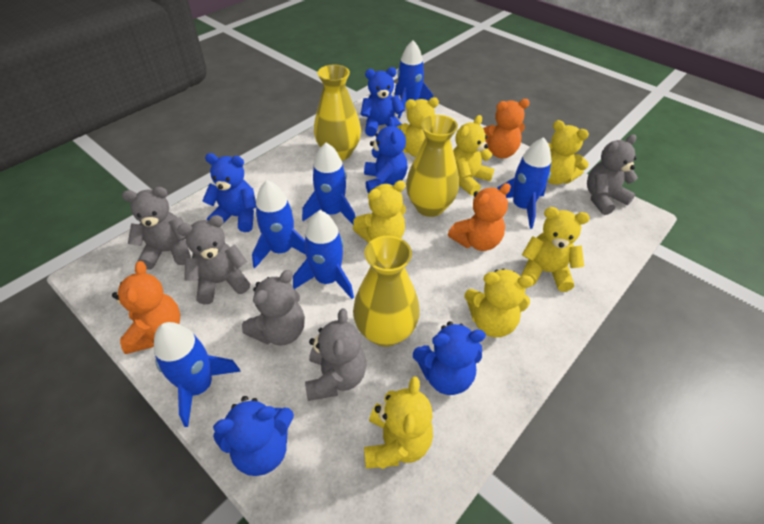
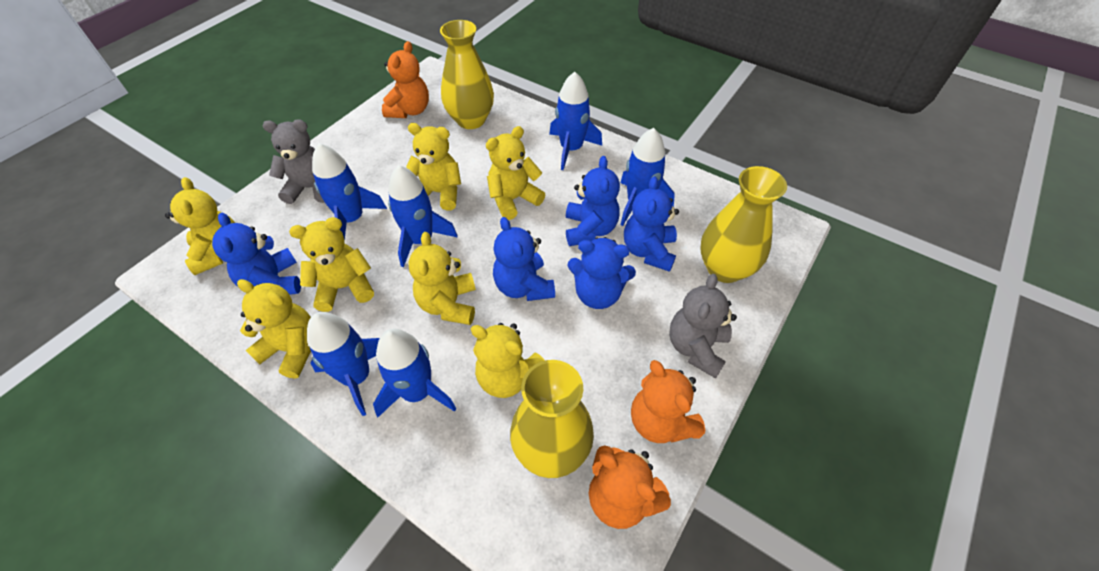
grey teddy bear: 5 -> 2

